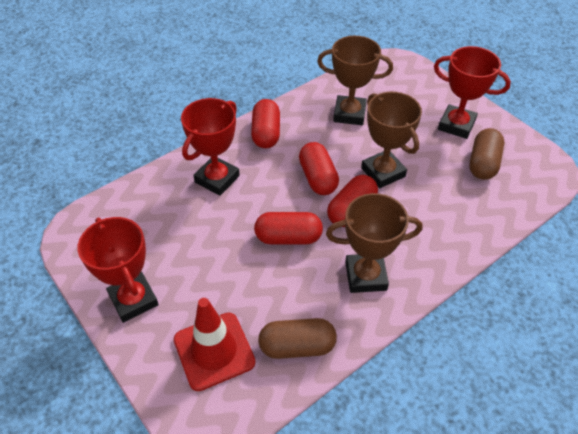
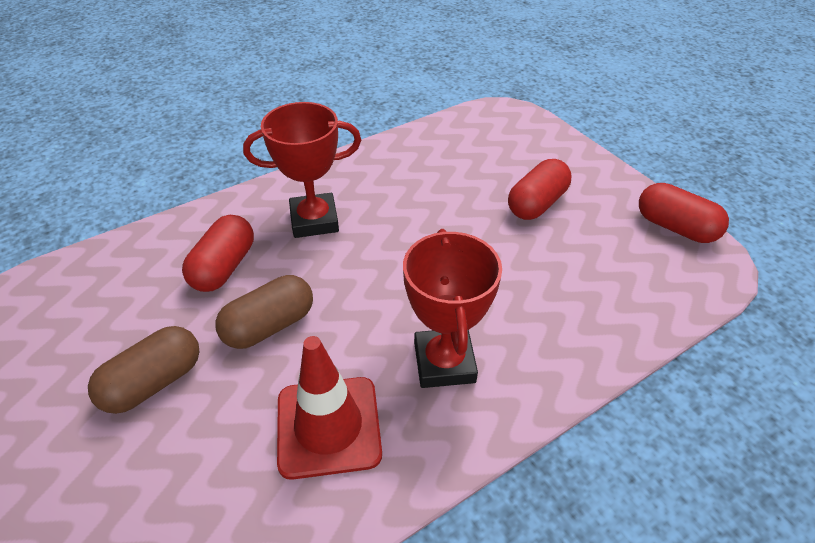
brown trophy: 3 -> 0
red capsule: 4 -> 3
red trophy: 3 -> 2

